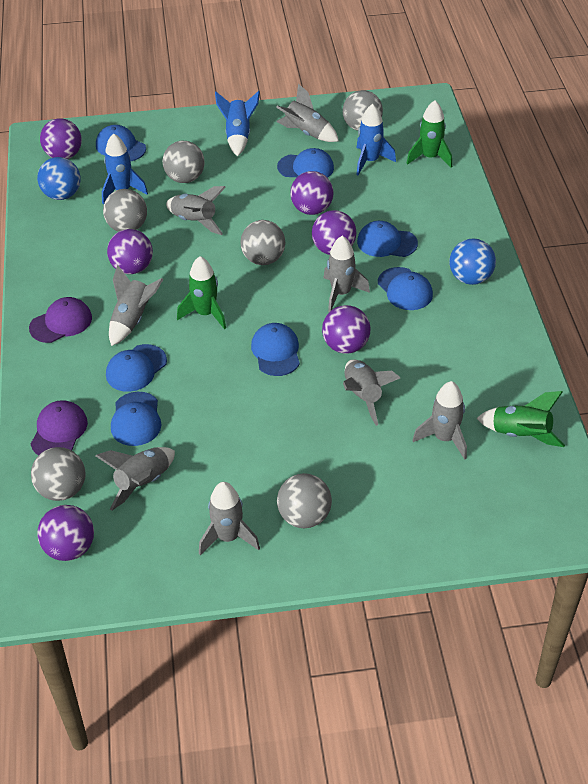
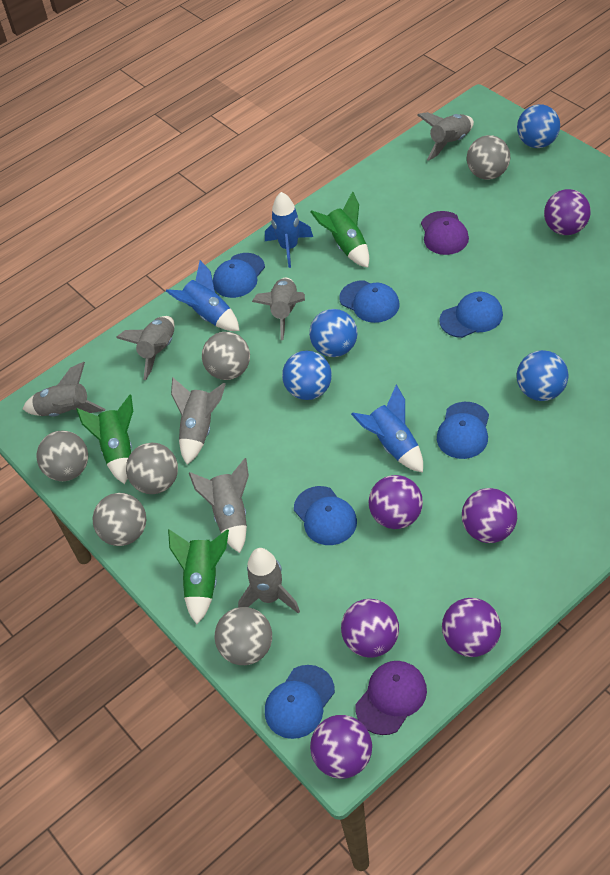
blue ball: 2 -> 4
blue cap: 7 -> 6
grey rocket: 8 -> 7

